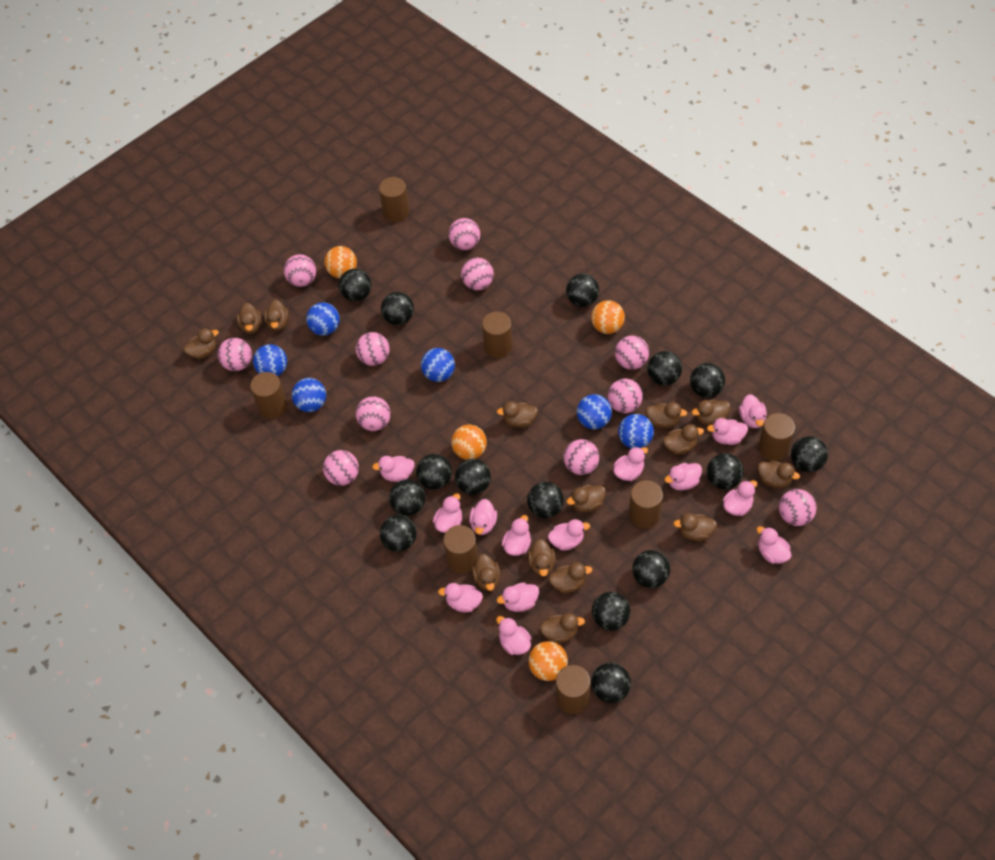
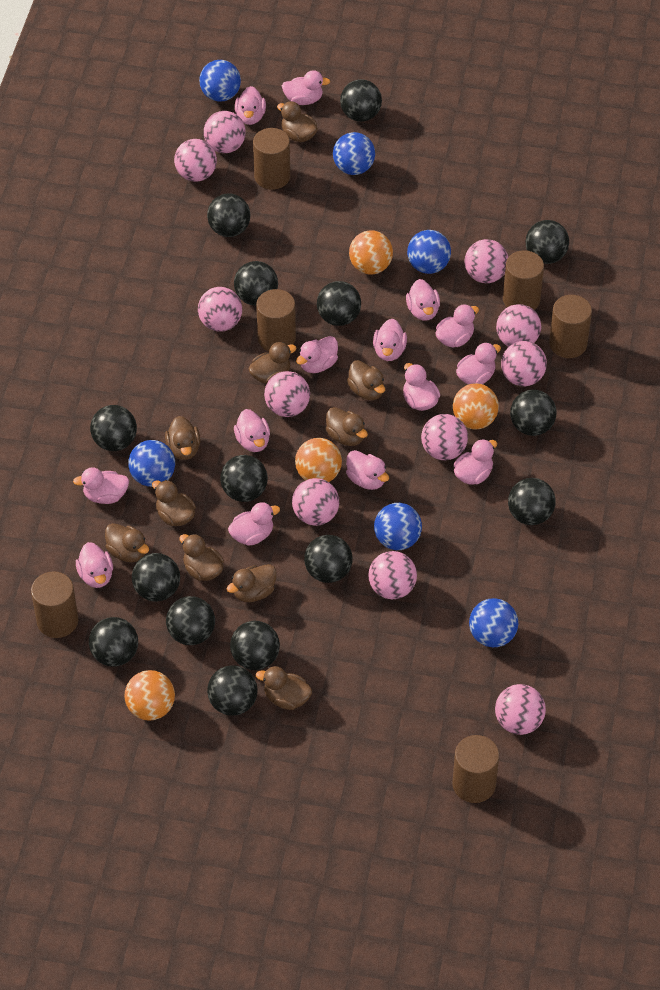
brown cylinder: 7 -> 6
brown duck: 14 -> 10

